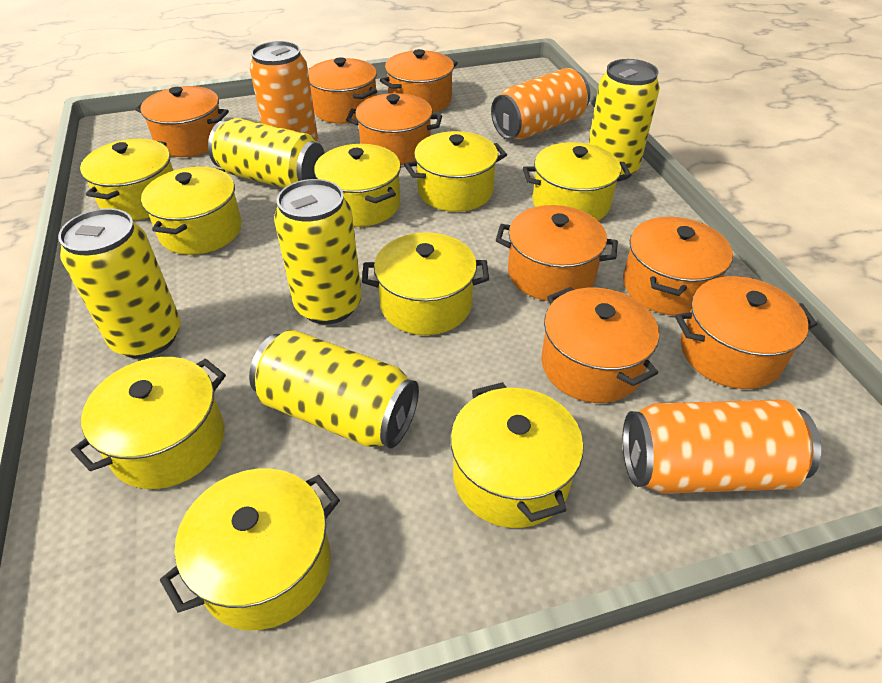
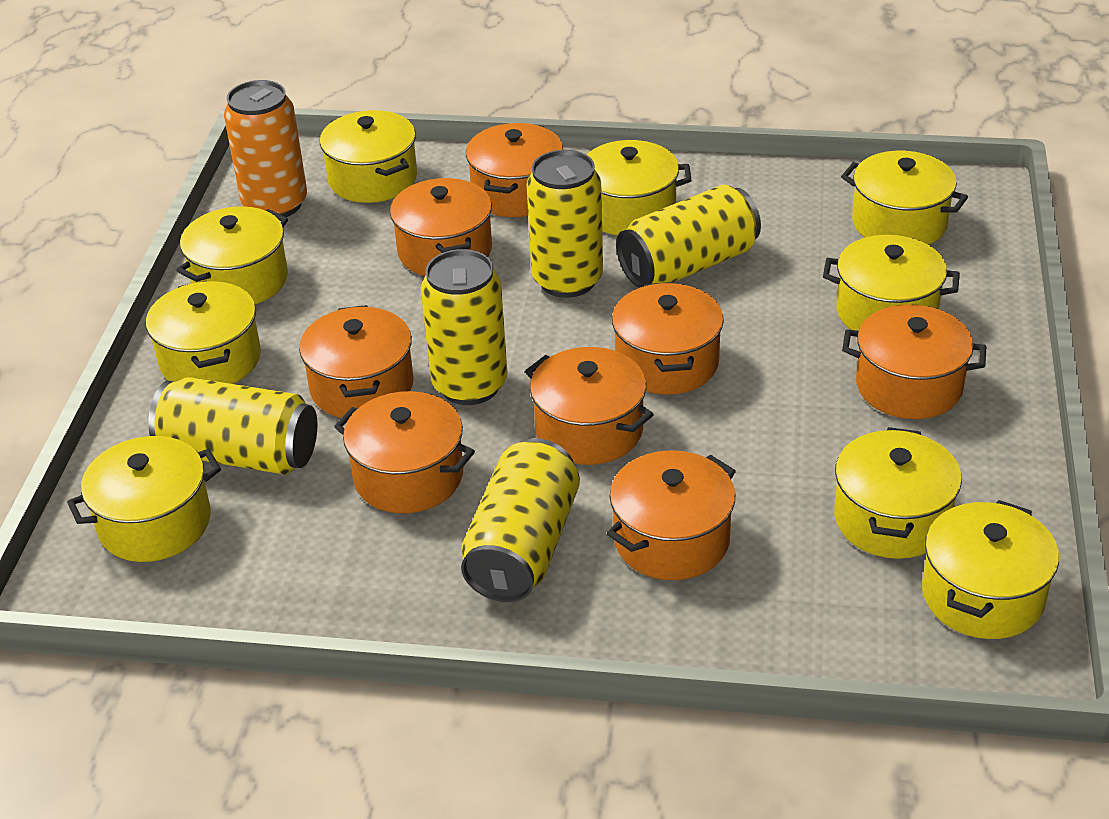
orange can: 3 -> 1

